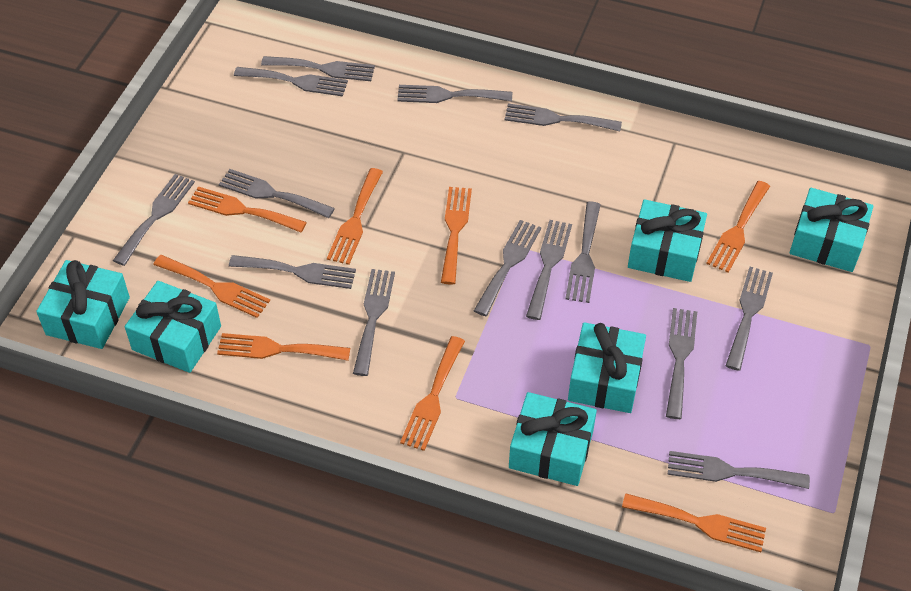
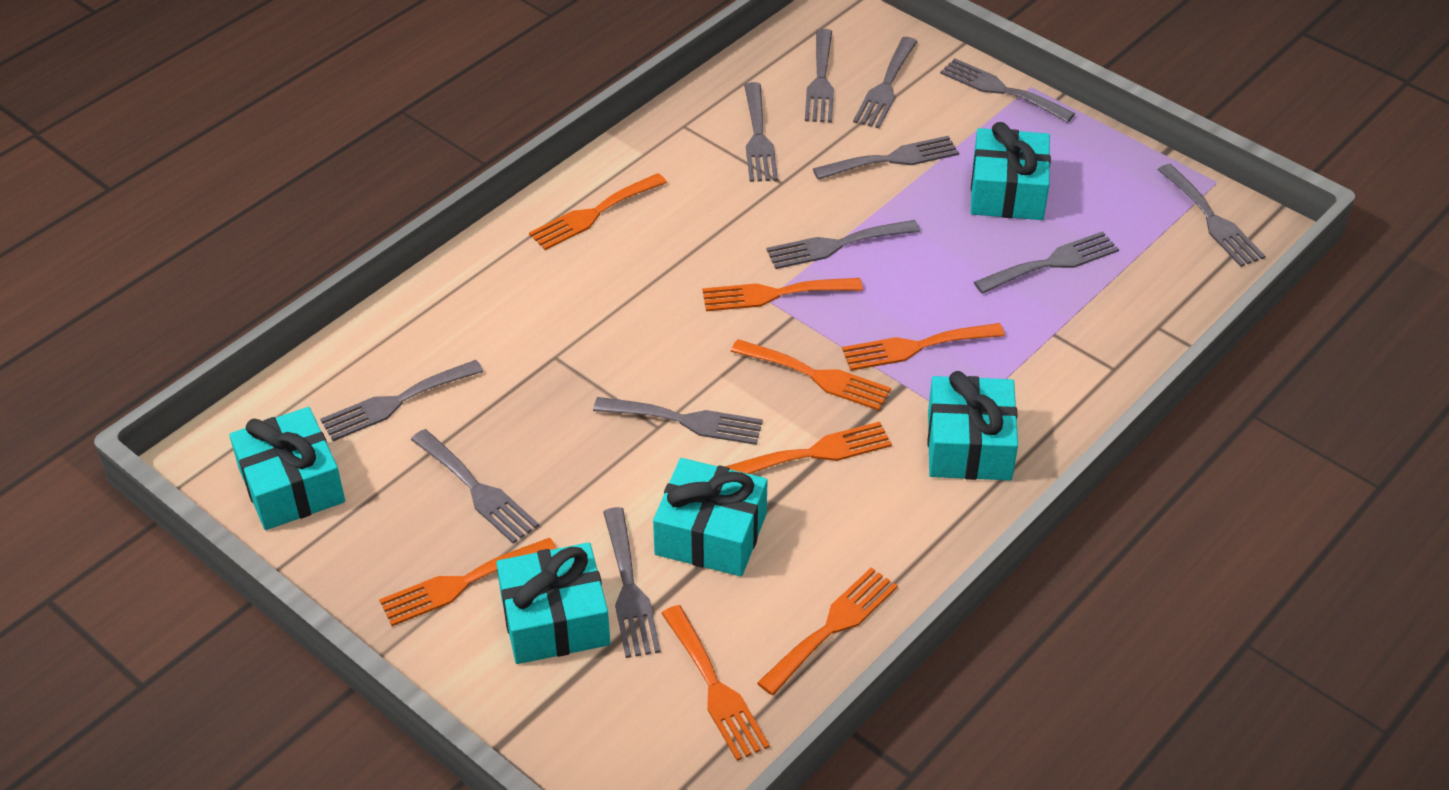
grey fork: 14 -> 12
turquoise gift: 6 -> 5

